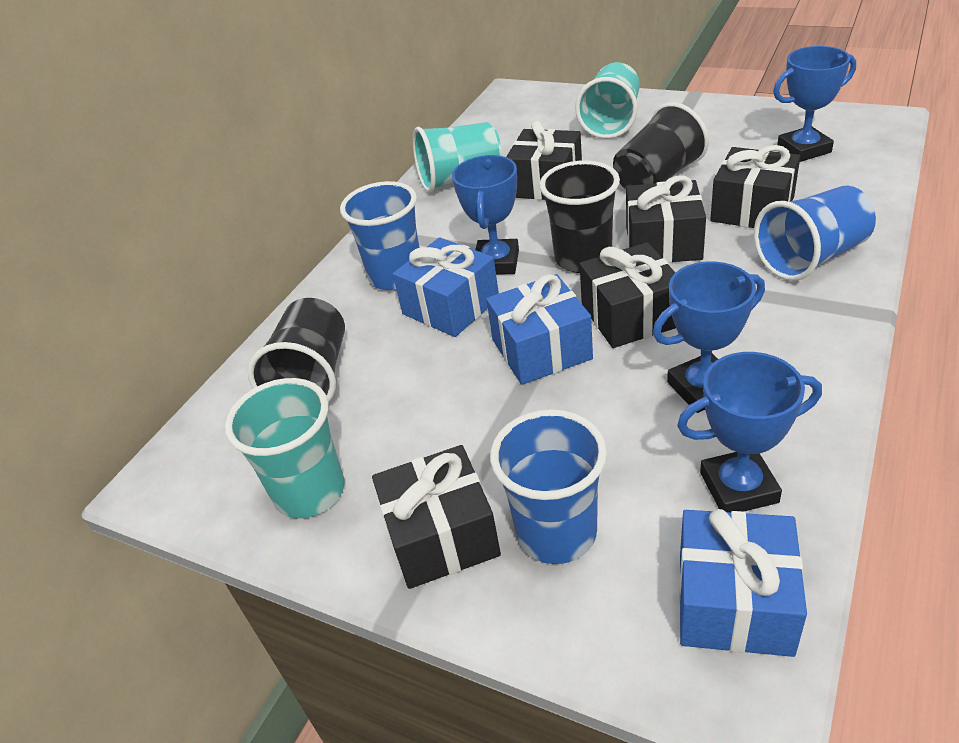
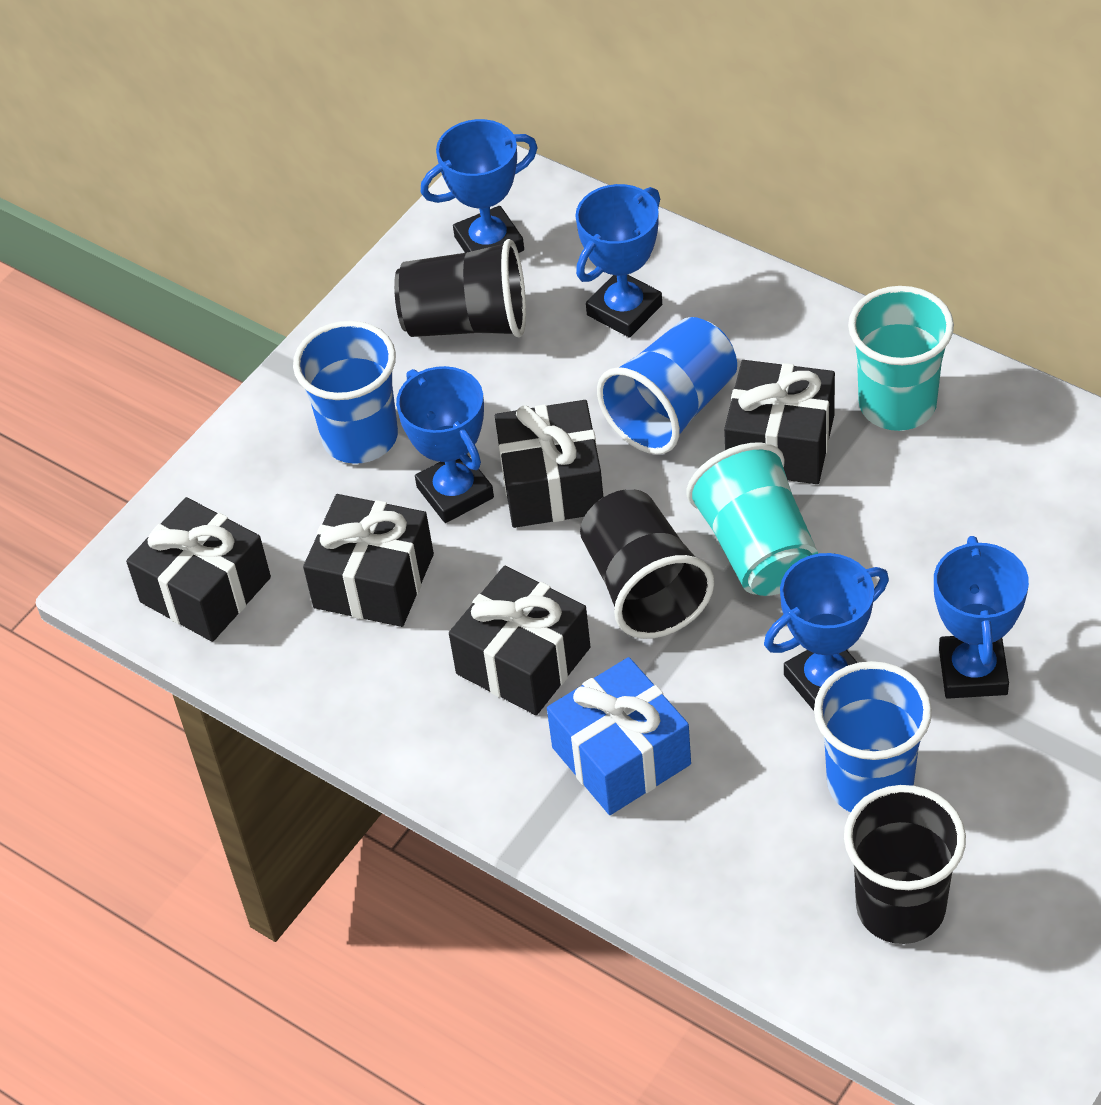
blue gift: 3 -> 1
blue trophy: 4 -> 5
turquoise cup: 3 -> 2

